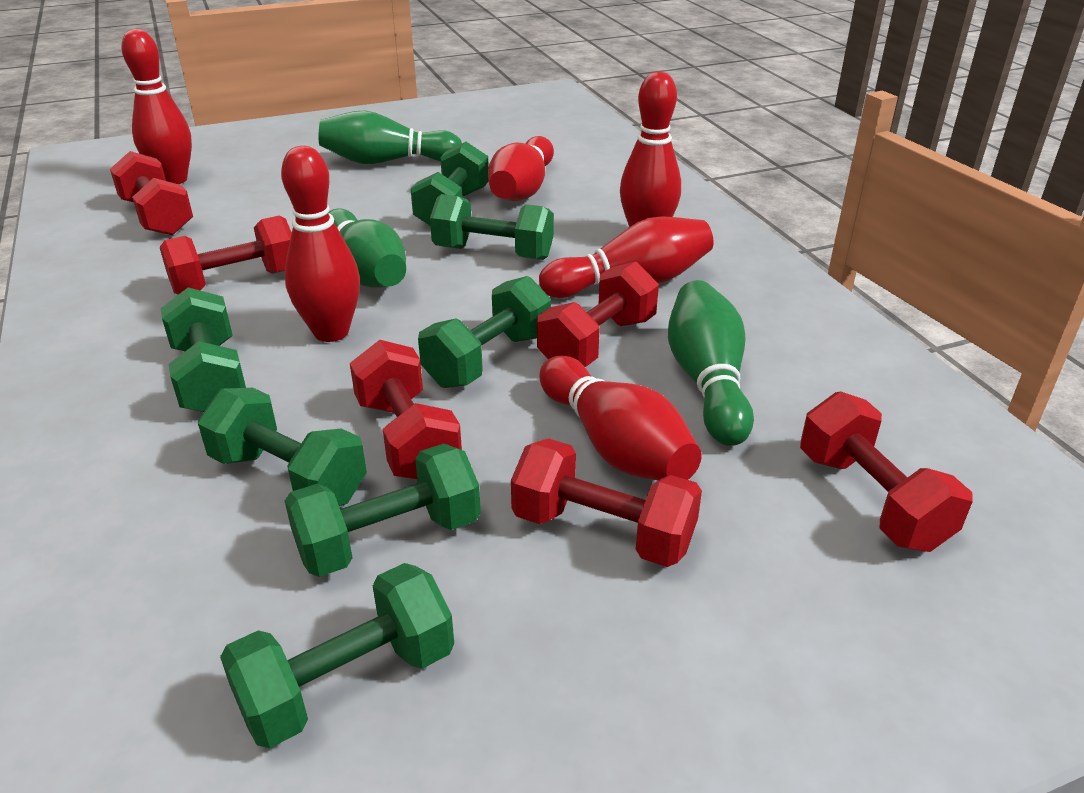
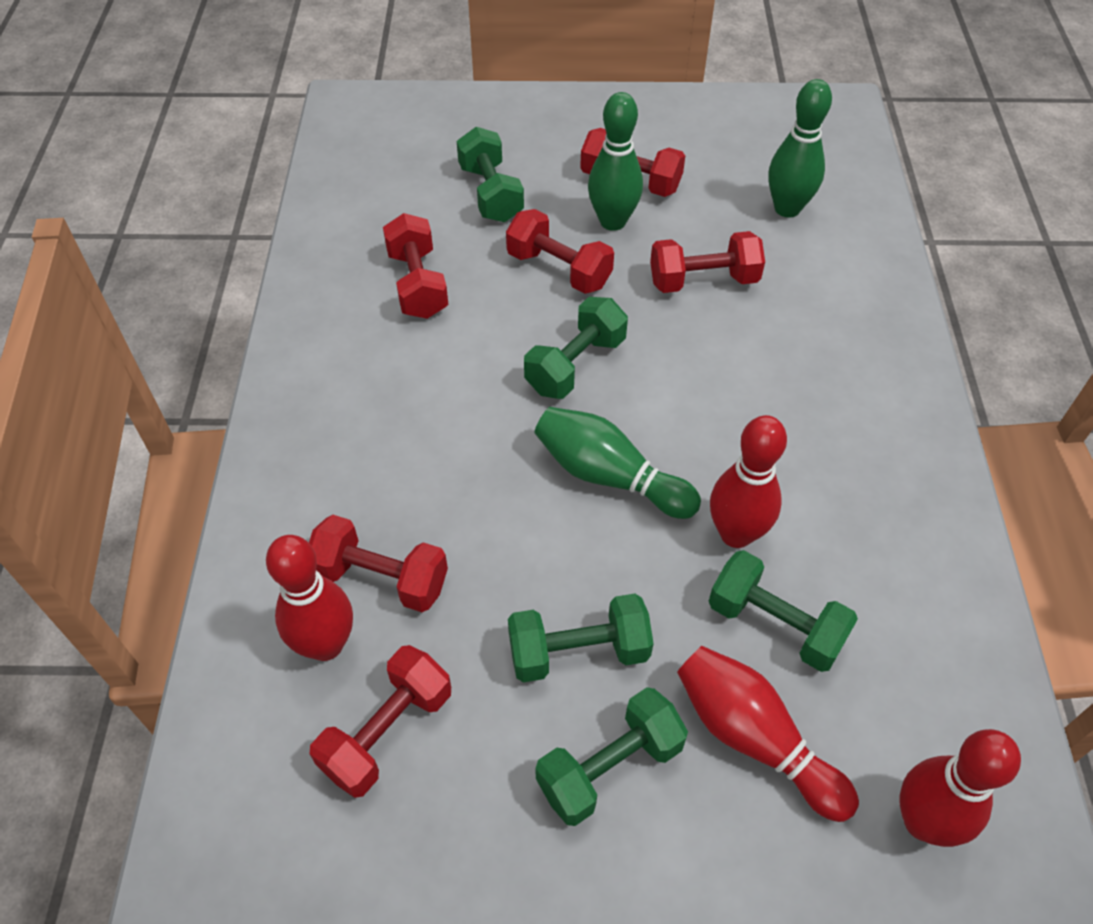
green dumbbell: 7 -> 5
red bowling pin: 6 -> 4

